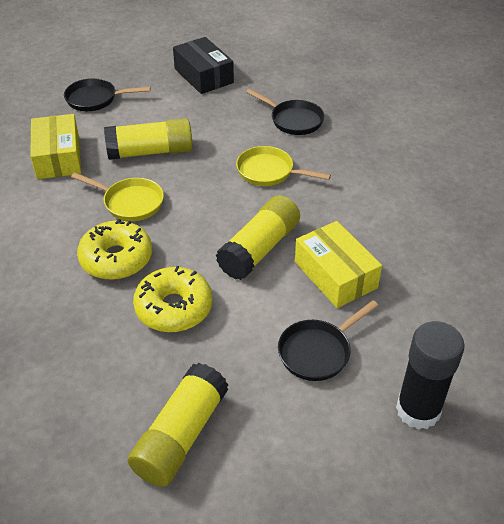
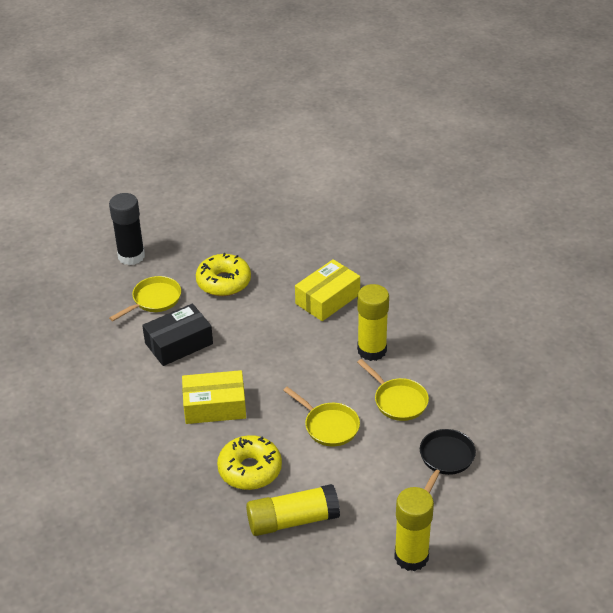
black pan: 3 -> 1
yellow pan: 2 -> 3

